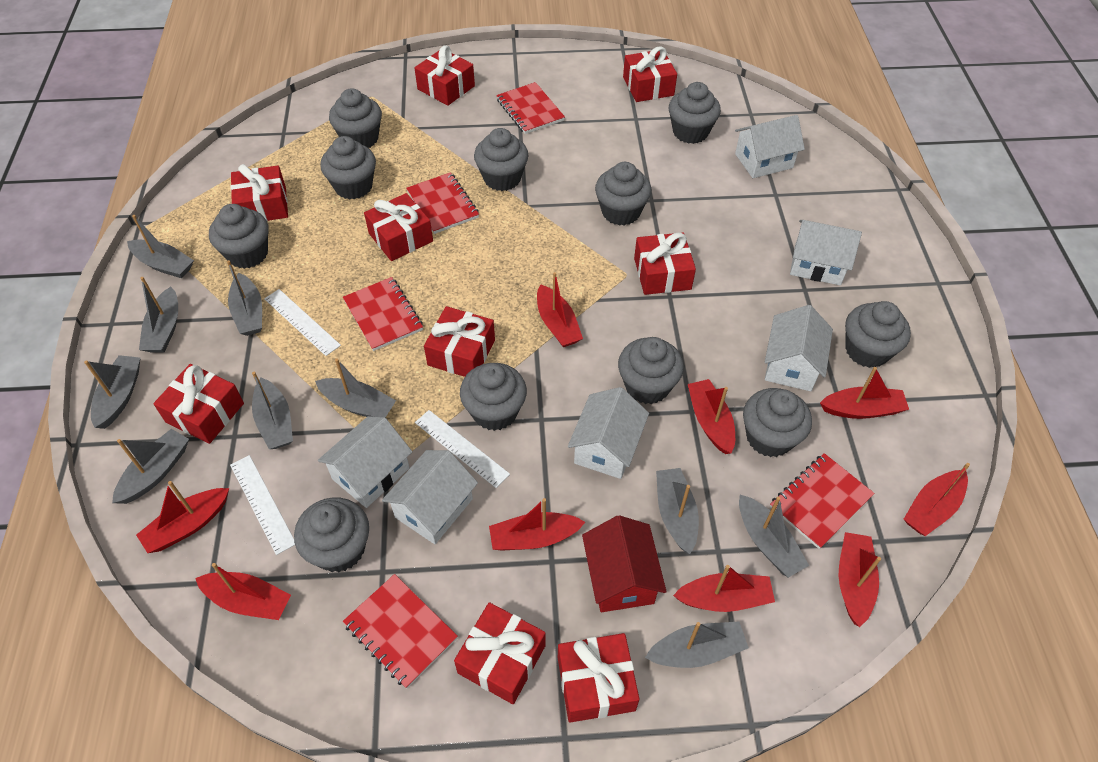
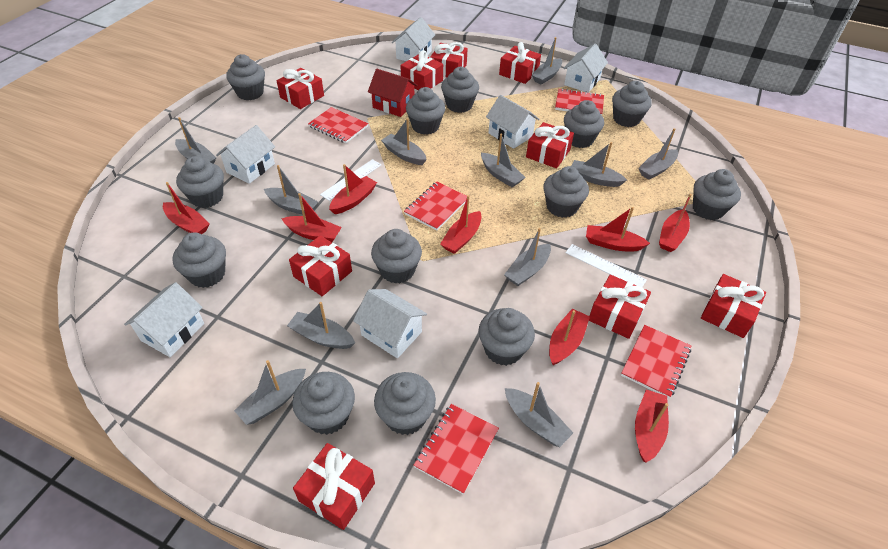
grey boat: 10 -> 11
grey cupcake: 11 -> 13
red boat: 9 -> 8
white ruler: 3 -> 2

